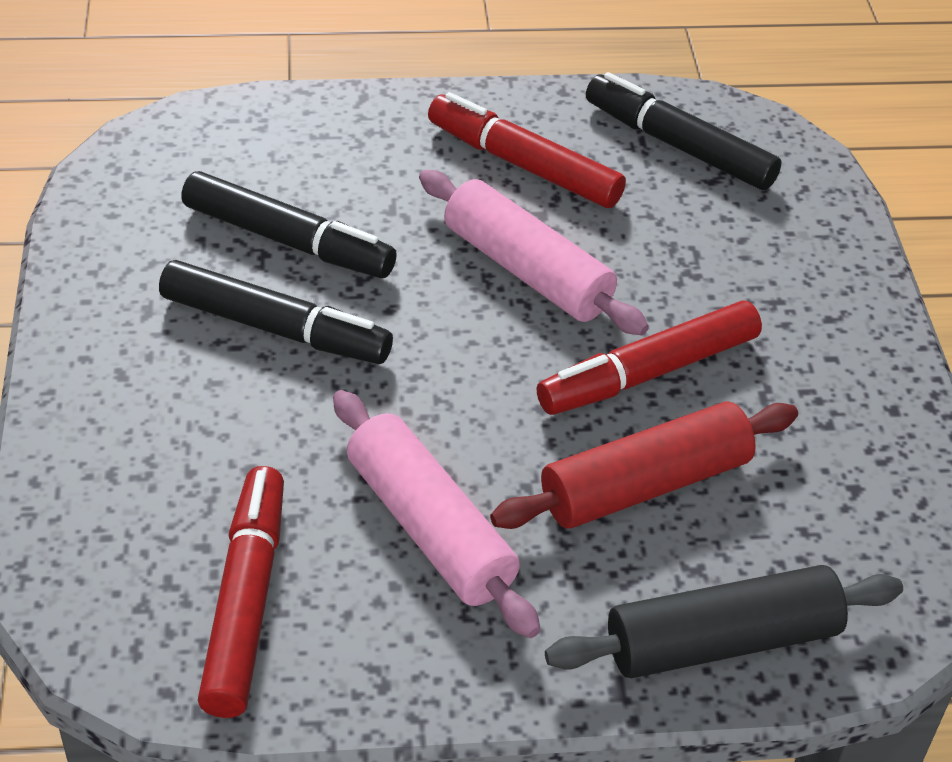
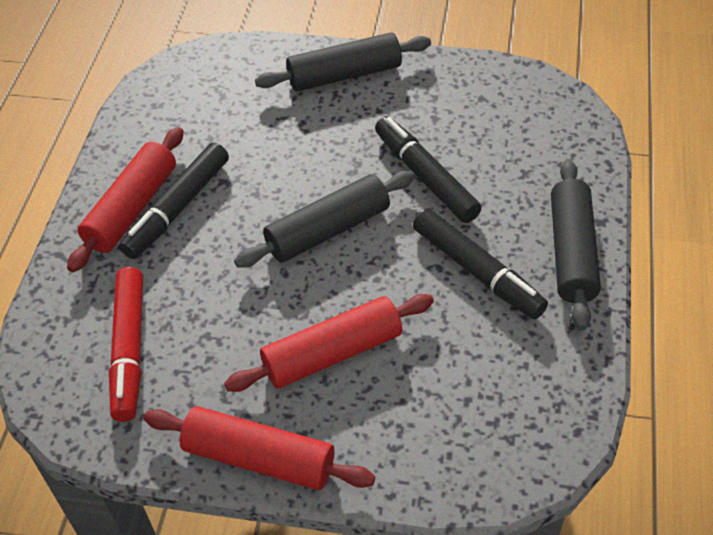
black rolling pin: 1 -> 3
pink rolling pin: 2 -> 0
red marker: 3 -> 1
red rolling pin: 1 -> 3

